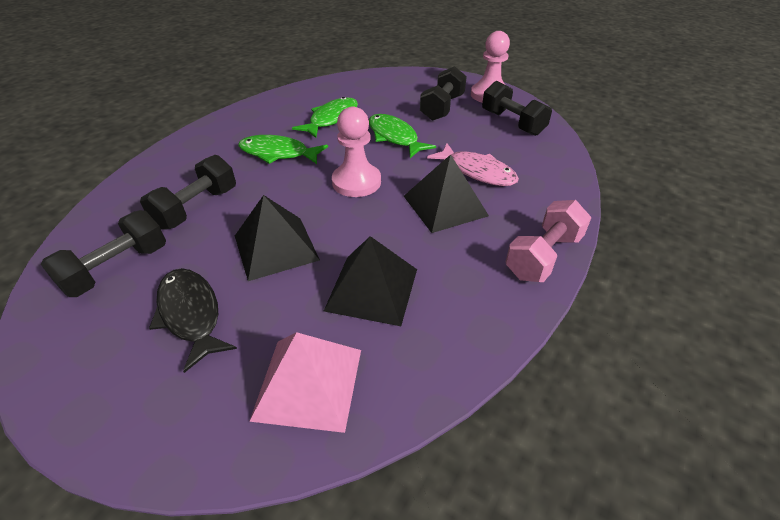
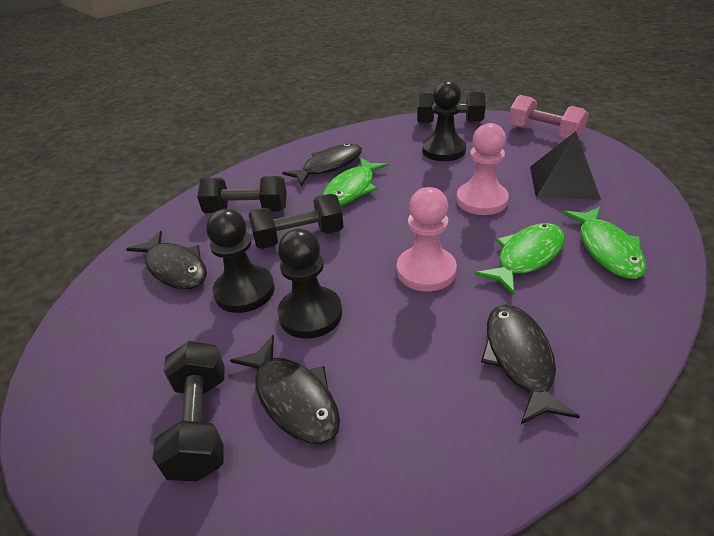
black fish: 1 -> 4
black pawn: 0 -> 3
black pyramid: 3 -> 1
pink fish: 1 -> 0
pink pyramid: 1 -> 0

